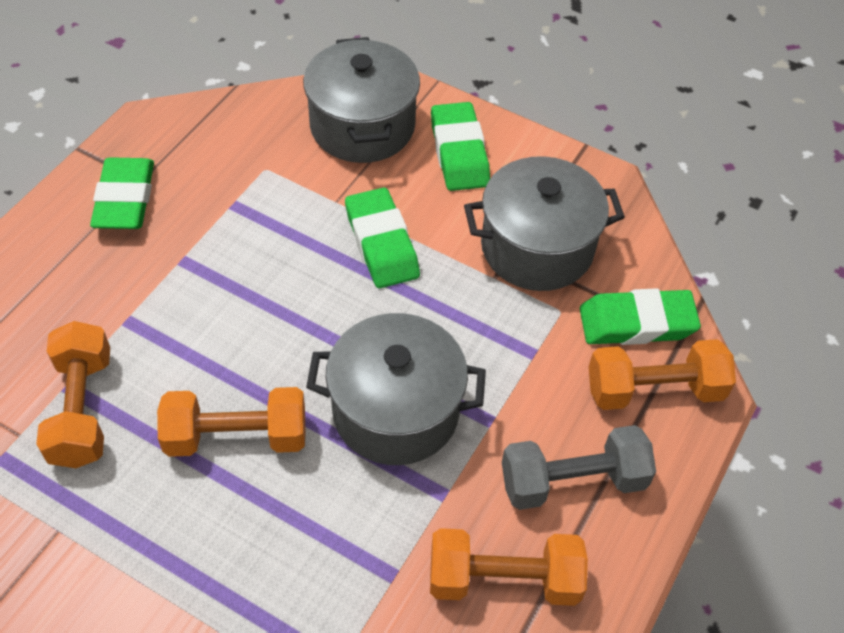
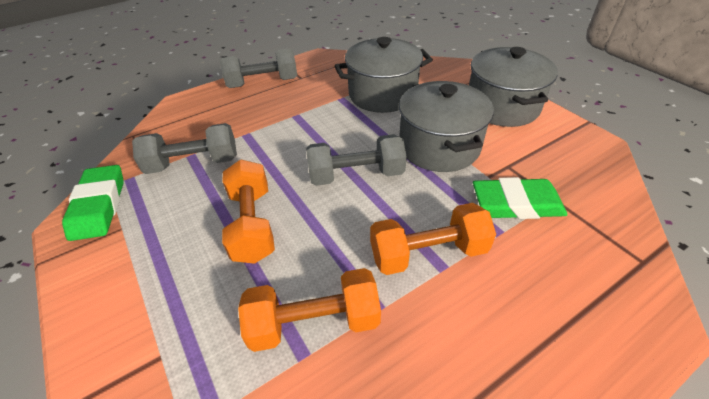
green eraser: 4 -> 2
grey dumbbell: 1 -> 3
orange dumbbell: 4 -> 3

